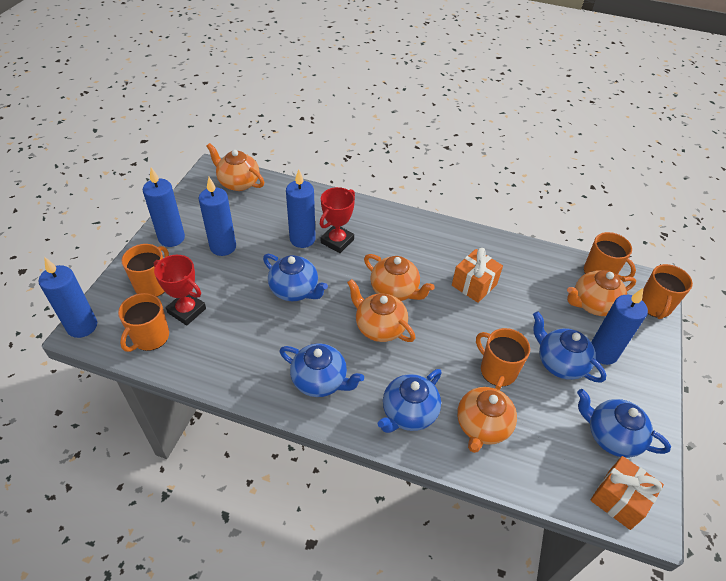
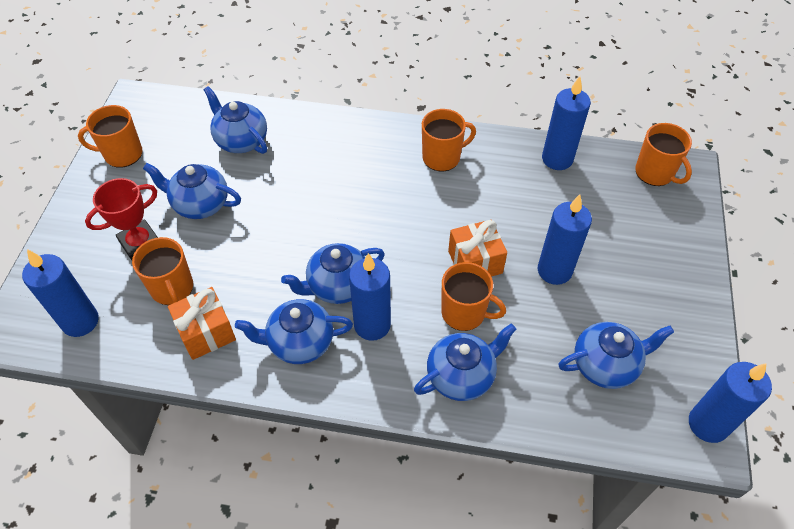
blue teapot: 5 -> 6
orange teapot: 5 -> 0
red trophy: 2 -> 1

